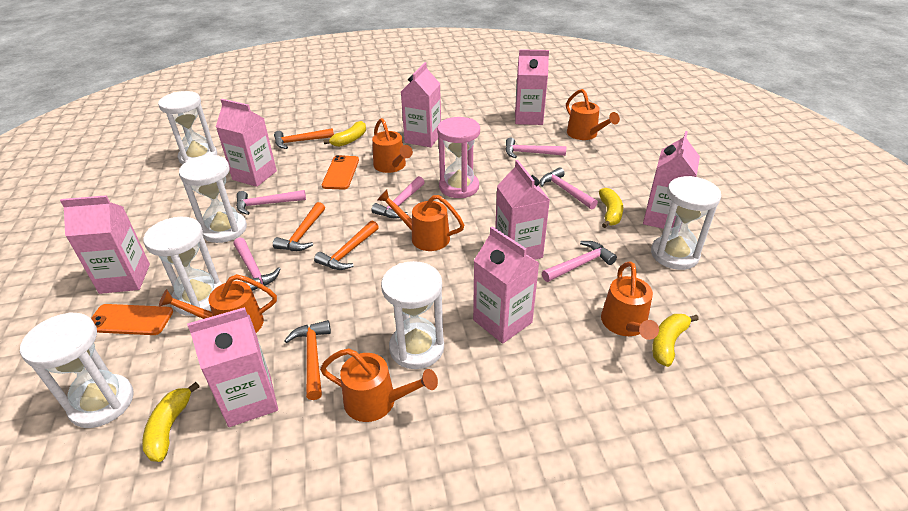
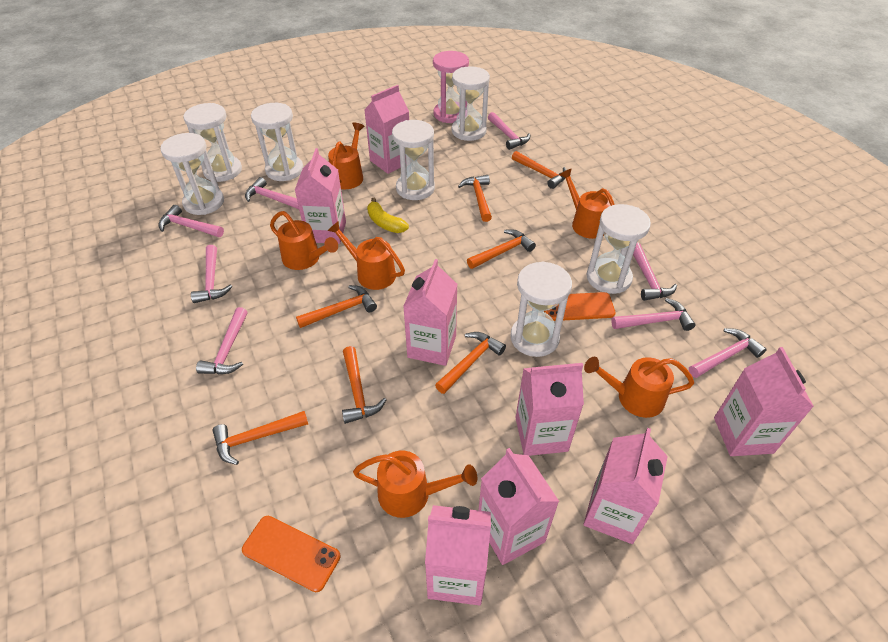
orange hammer: 4 -> 7
pink hammer: 6 -> 8
white hourglass: 6 -> 7
yellow banana: 4 -> 1

